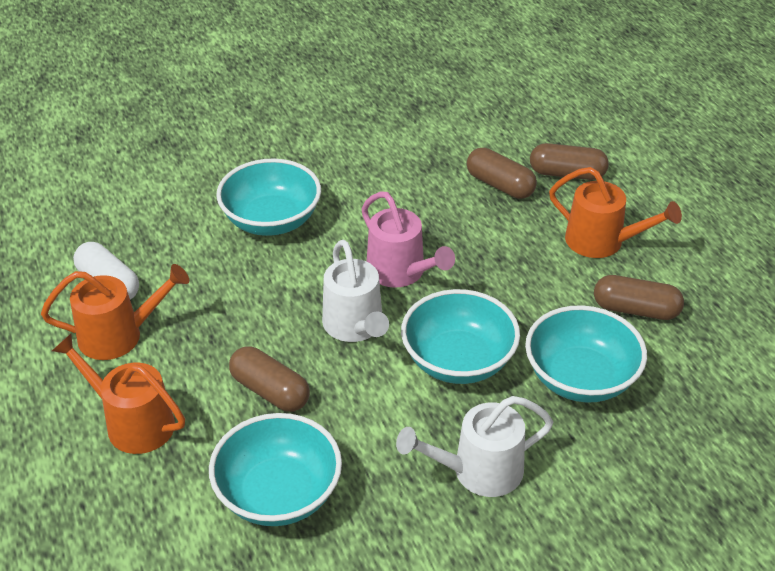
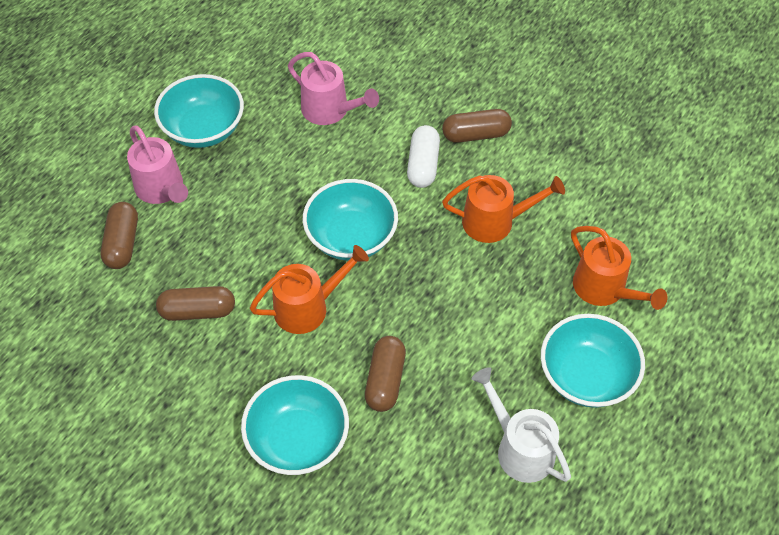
pink watering can: 1 -> 2
white watering can: 2 -> 1

